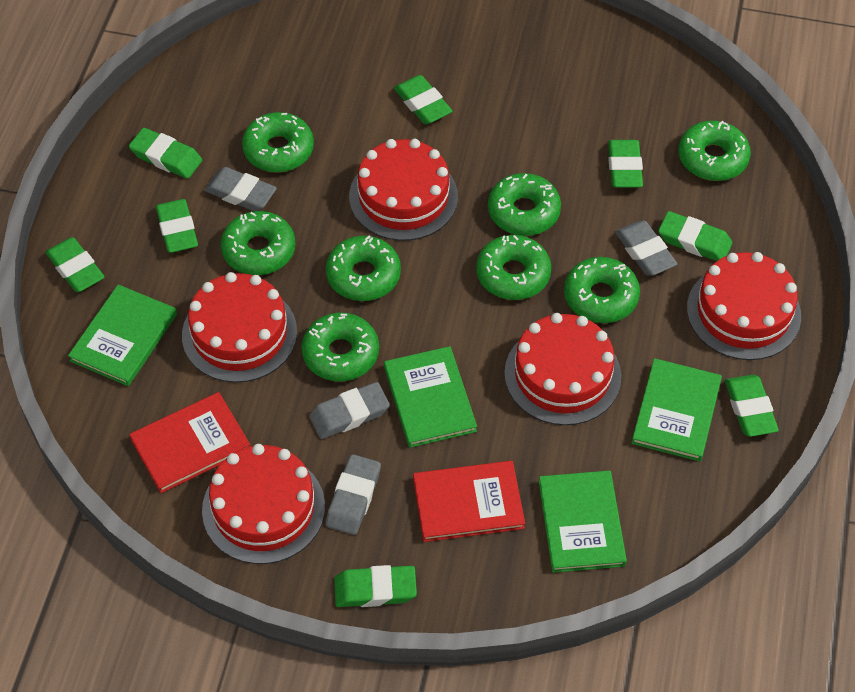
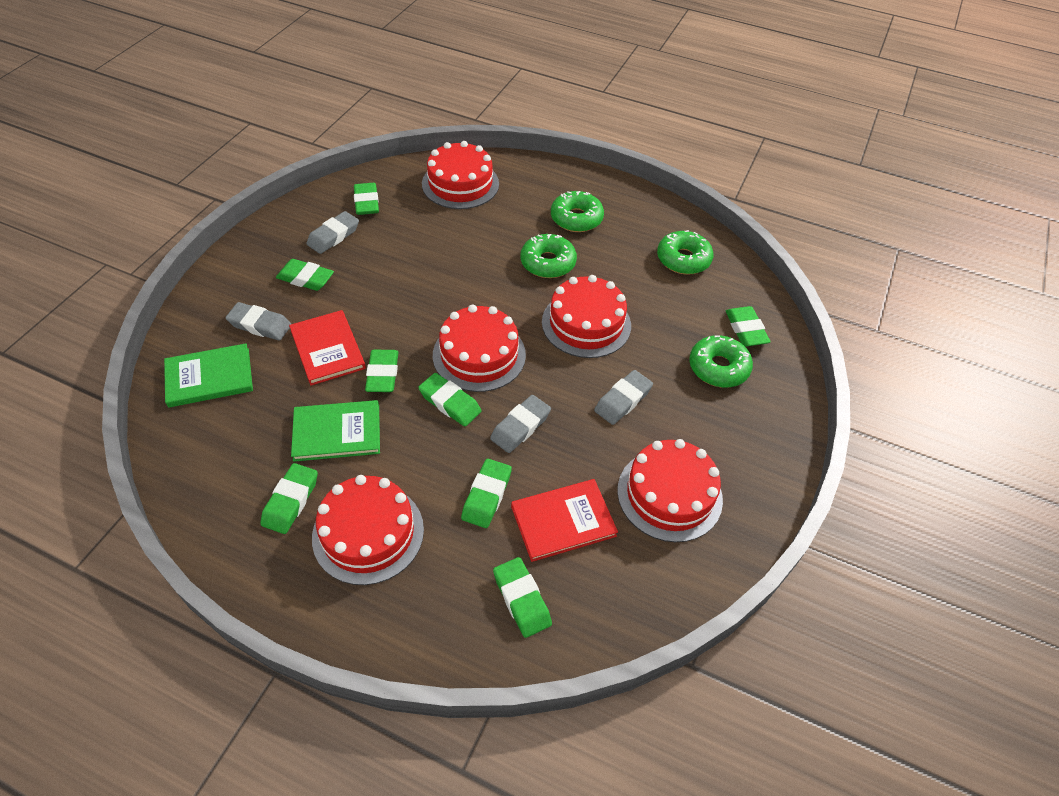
green book: 4 -> 2
green donut: 8 -> 4

